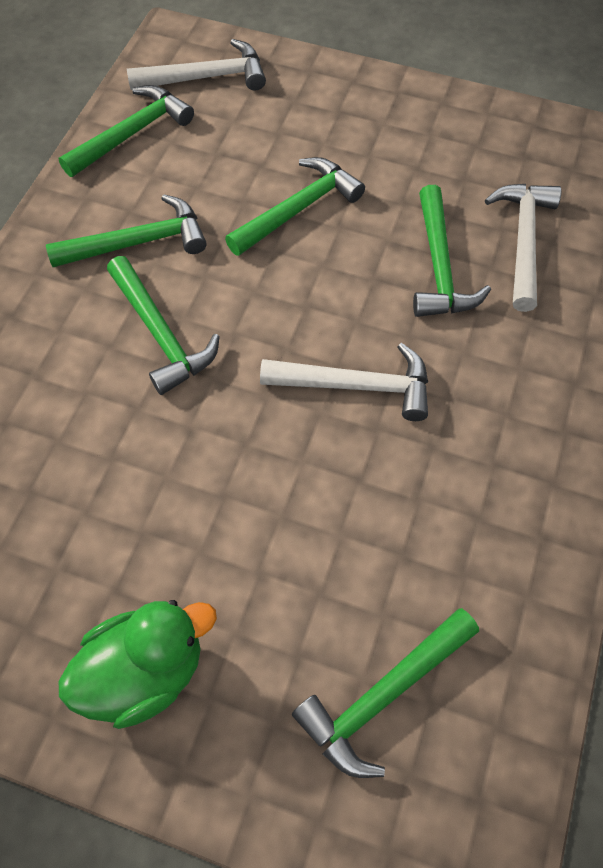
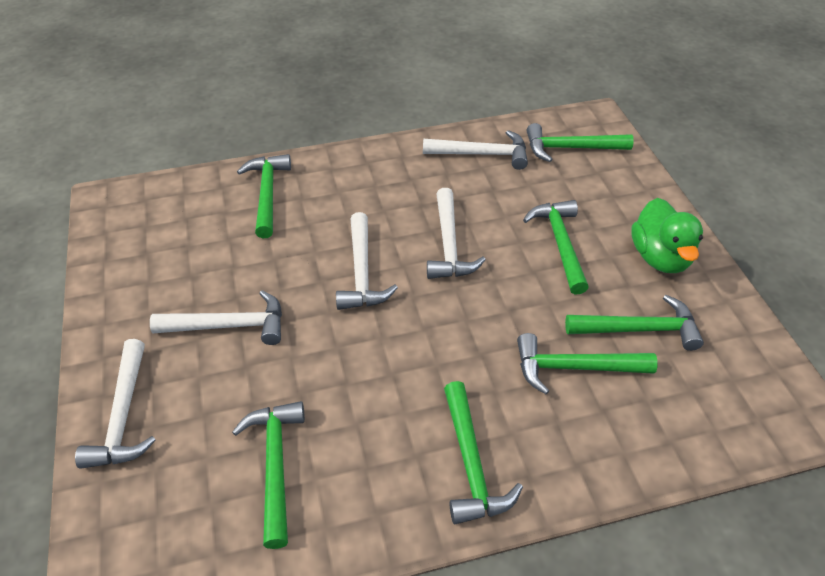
green hammer: 6 -> 7
white hammer: 3 -> 5

